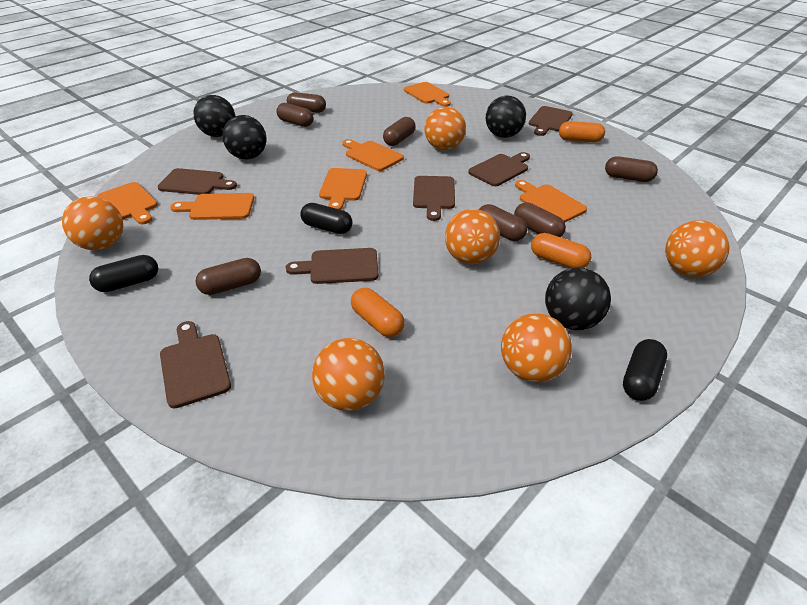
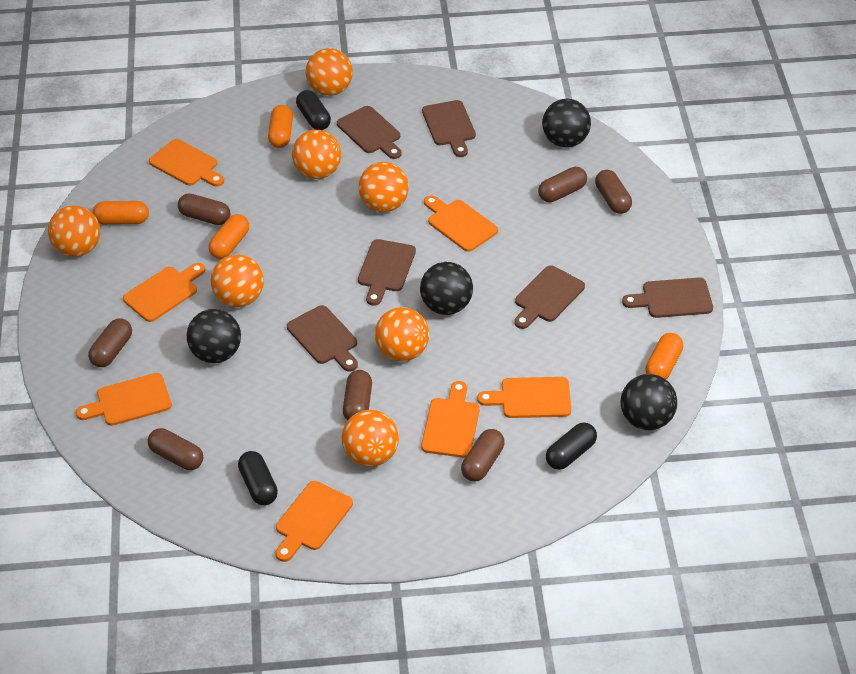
orange ball: 6 -> 7
orange capsule: 3 -> 4
orange cutting board: 6 -> 7

